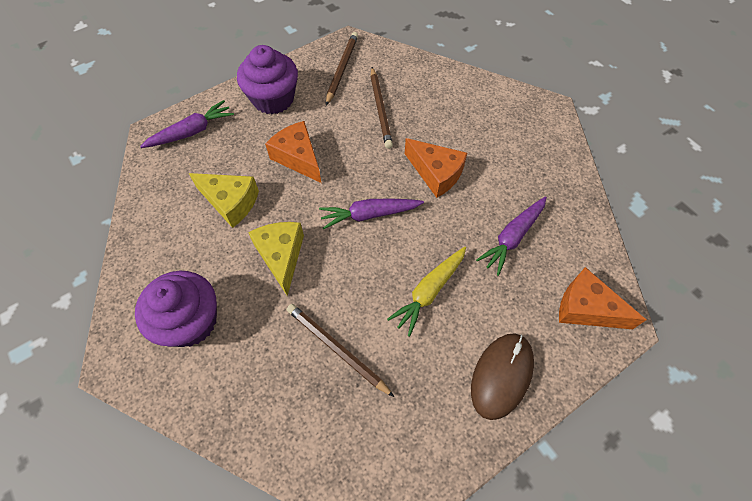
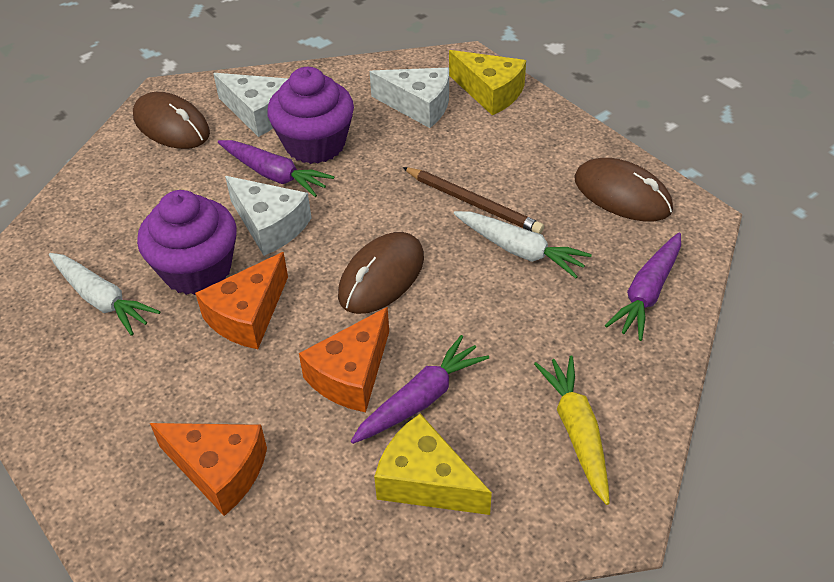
brown mouse: 1 -> 3
brown pencil: 3 -> 1
white carrot: 0 -> 2
white cheese: 0 -> 3

